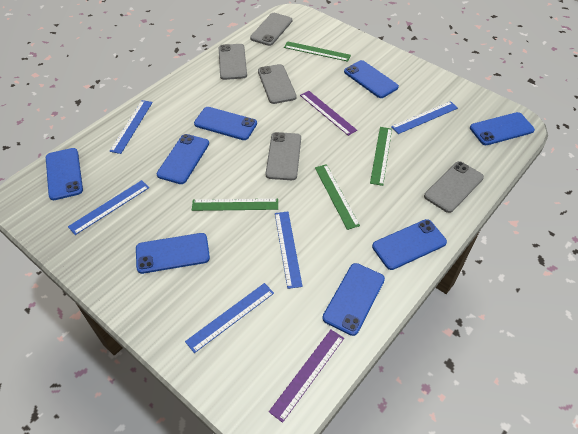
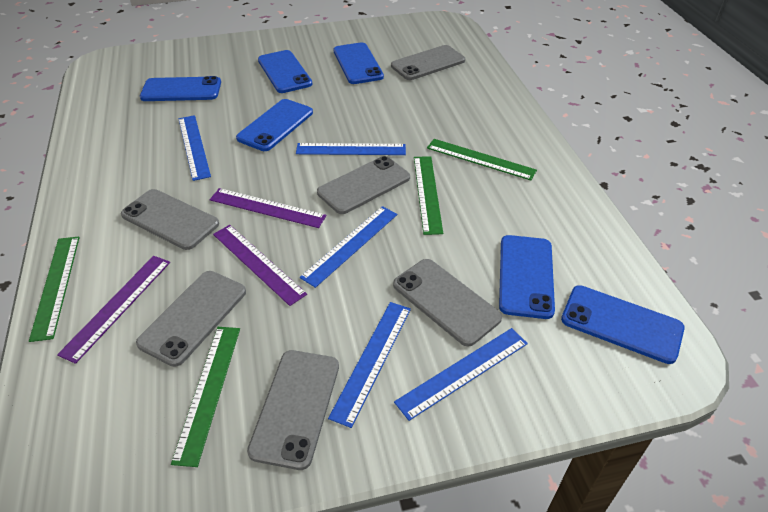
blue phone: 8 -> 6
grey phone: 5 -> 6
purple ruler: 2 -> 3

